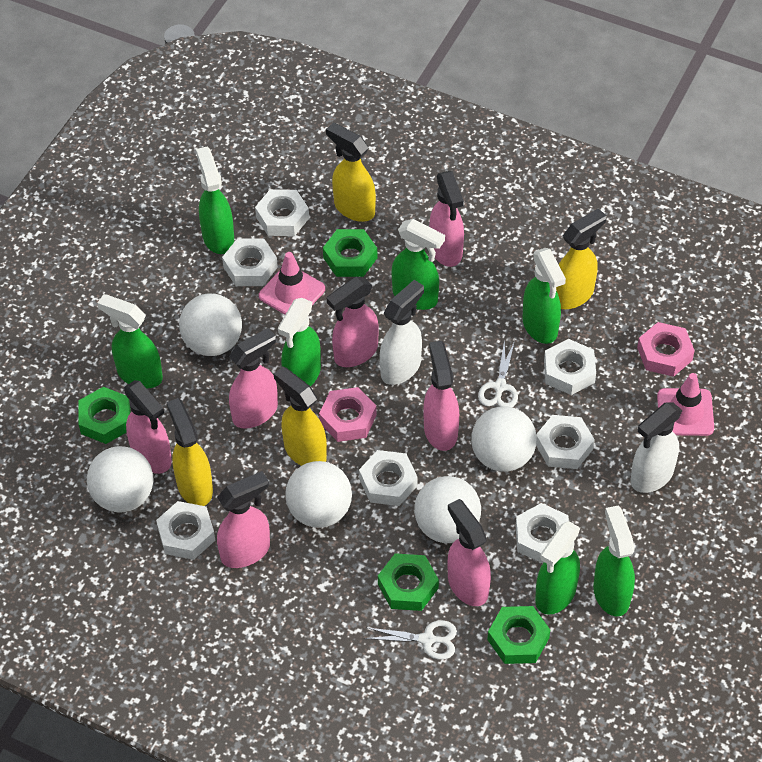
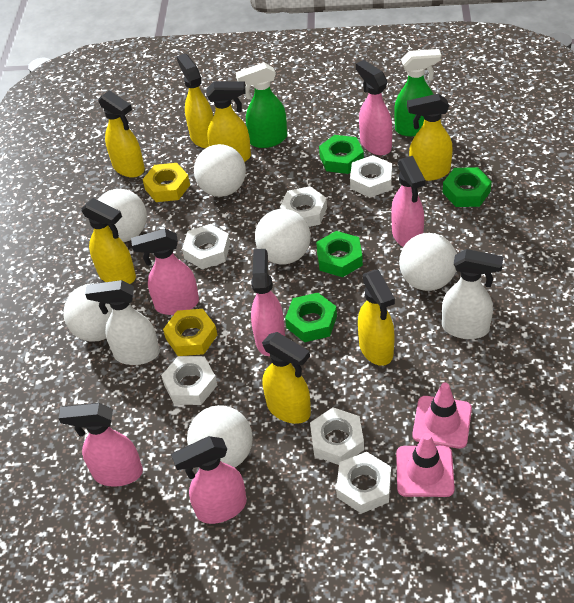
green spray bottle: 7 -> 2
pink nut: 2 -> 0
pink spray bottle: 7 -> 6
white ball: 5 -> 6
white nut: 7 -> 6
white scissors: 2 -> 0
yellow nut: 0 -> 2
yellow spray bottle: 4 -> 7

